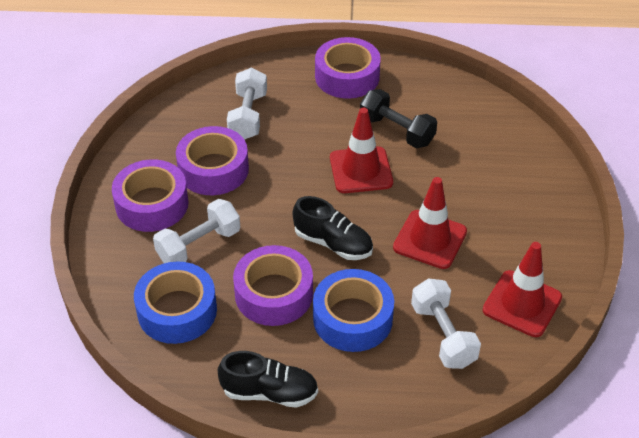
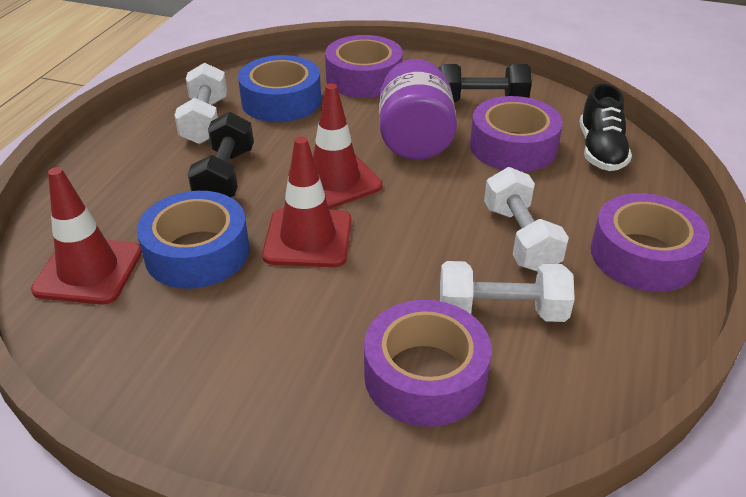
black dumbbell: 1 -> 2
black shoe: 2 -> 1
purple jar: 0 -> 1

